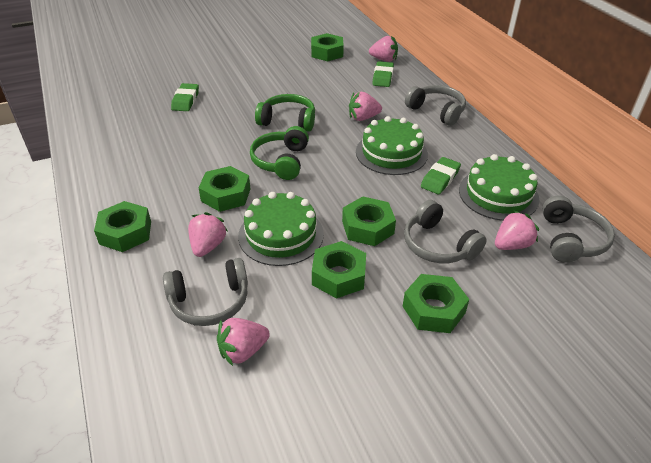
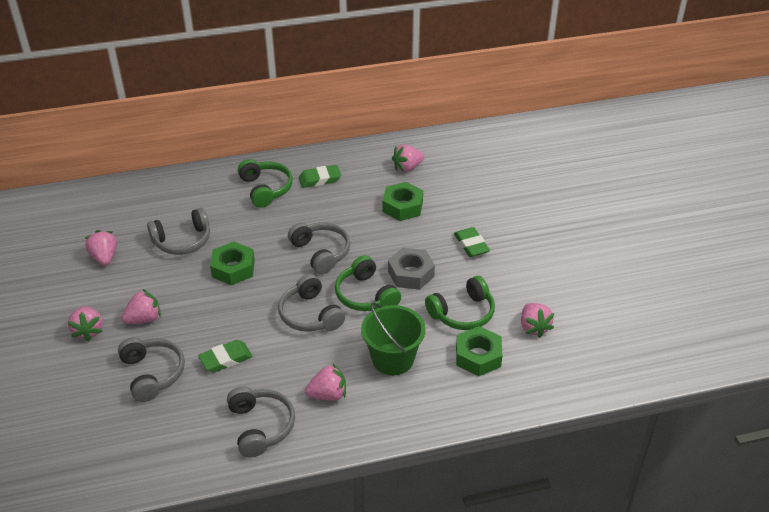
green bucket: 0 -> 1
green cake: 3 -> 0
green headphones: 2 -> 3
green nut: 6 -> 3
grey headphones: 4 -> 5
grey nut: 0 -> 1
pink strawberry: 5 -> 6

